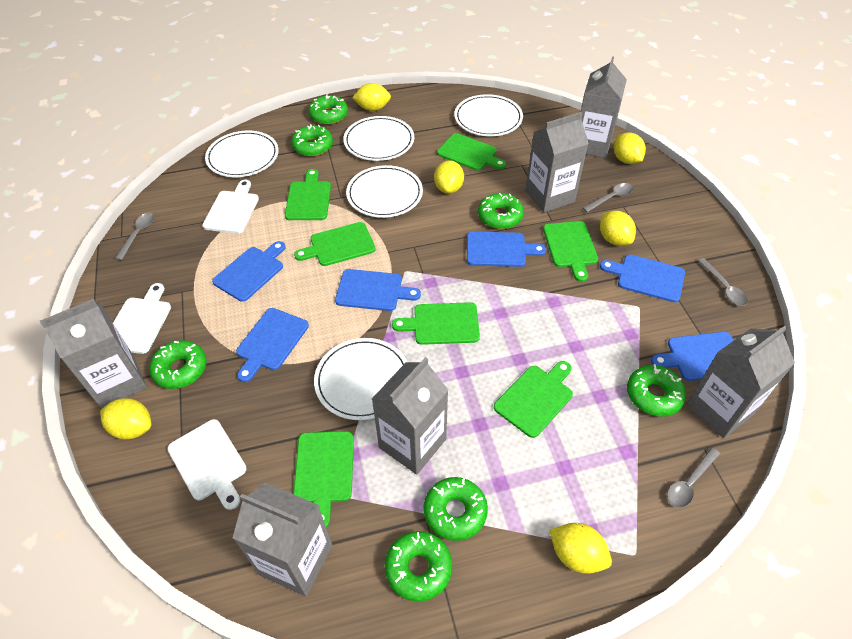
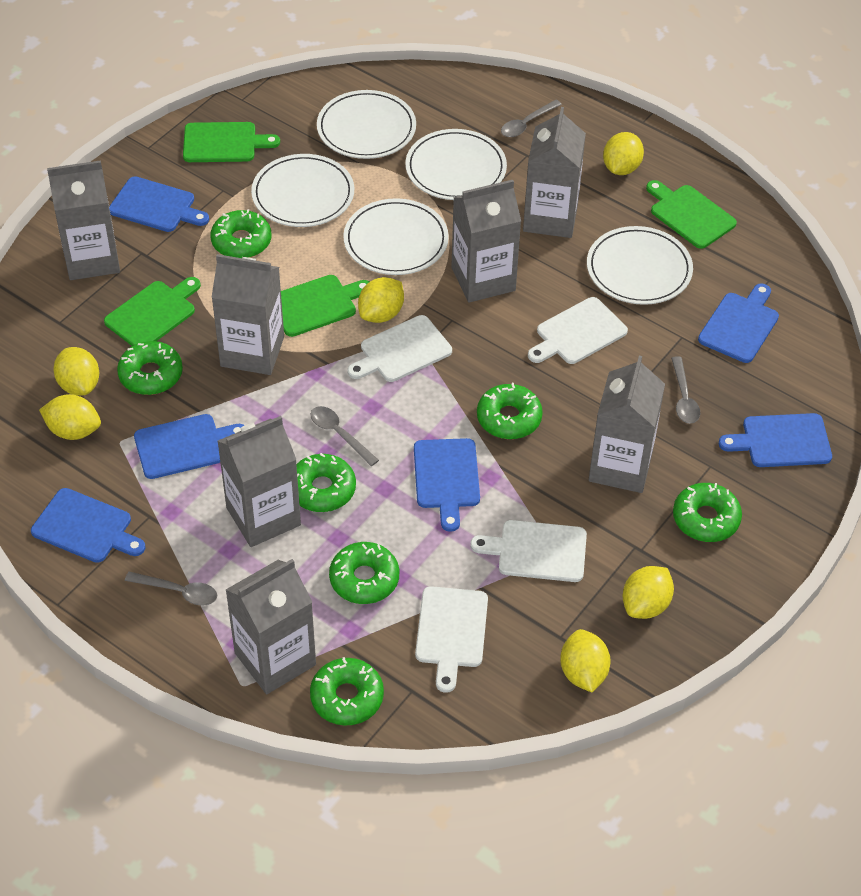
green cutting board: 7 -> 4
grey carton: 6 -> 7
white cutting board: 3 -> 4

